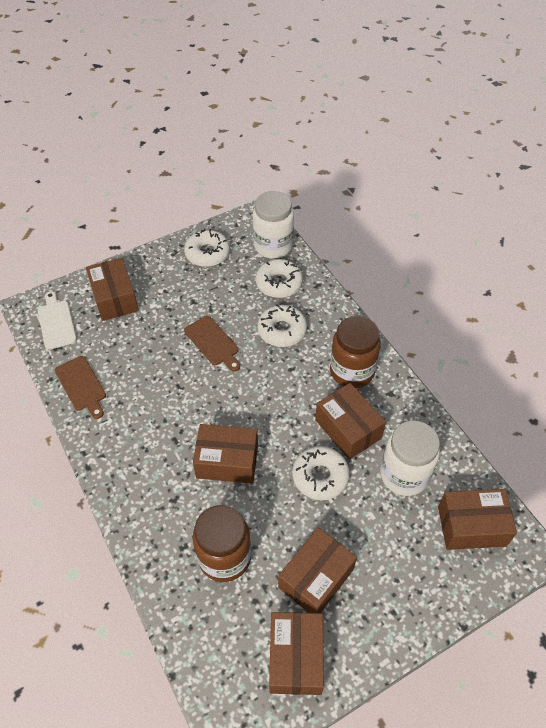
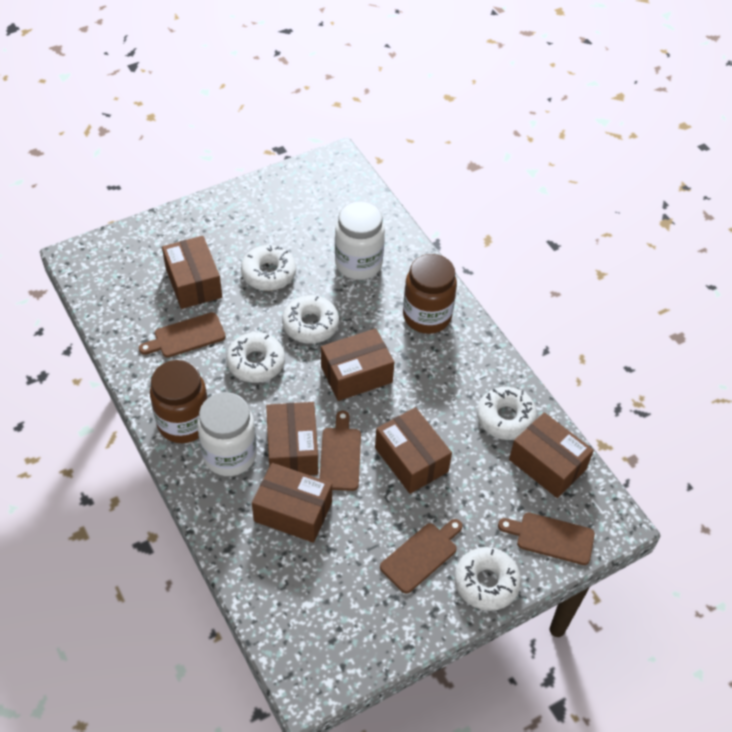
brown cutting board: 2 -> 4
white cutting board: 1 -> 0
white donut: 4 -> 5

